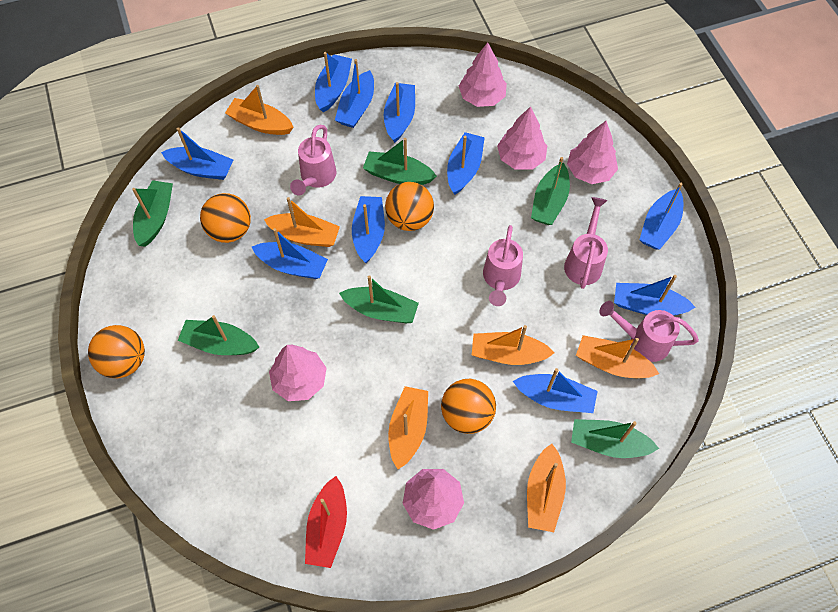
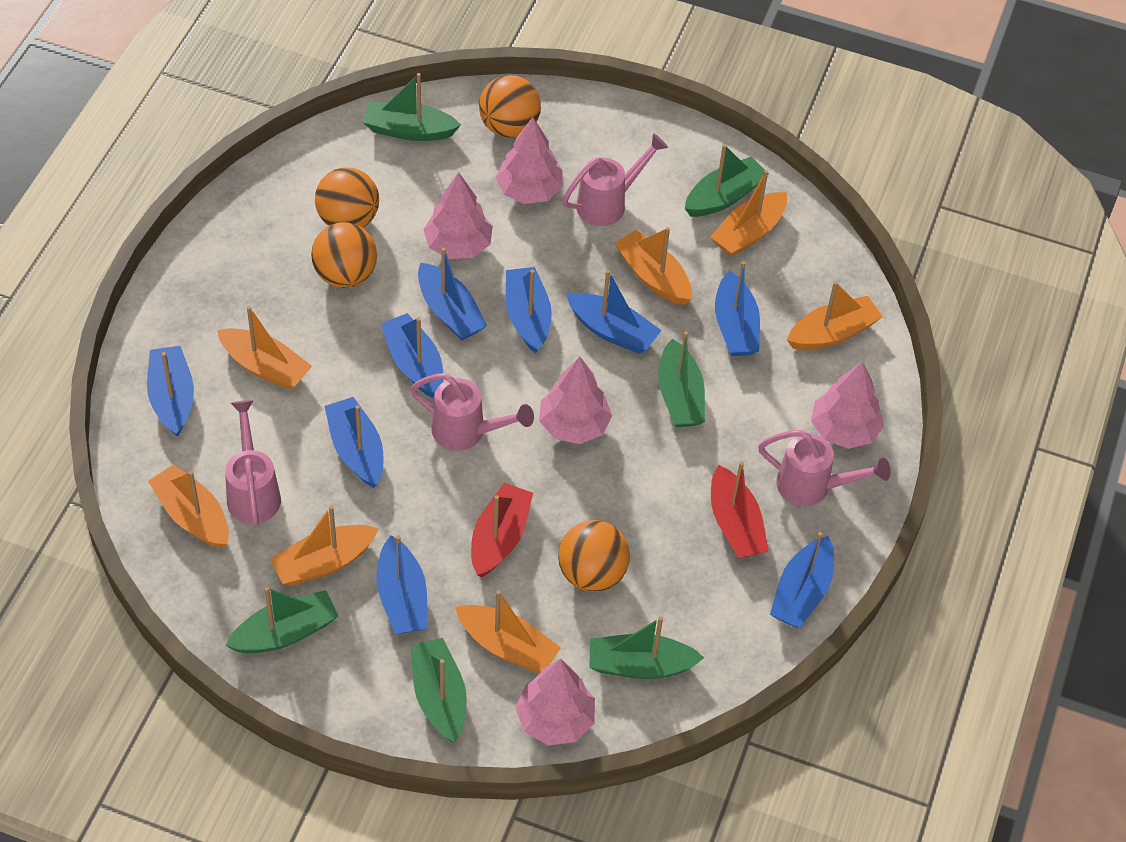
blue boat: 10 -> 9
orange boat: 6 -> 7
red boat: 1 -> 2

